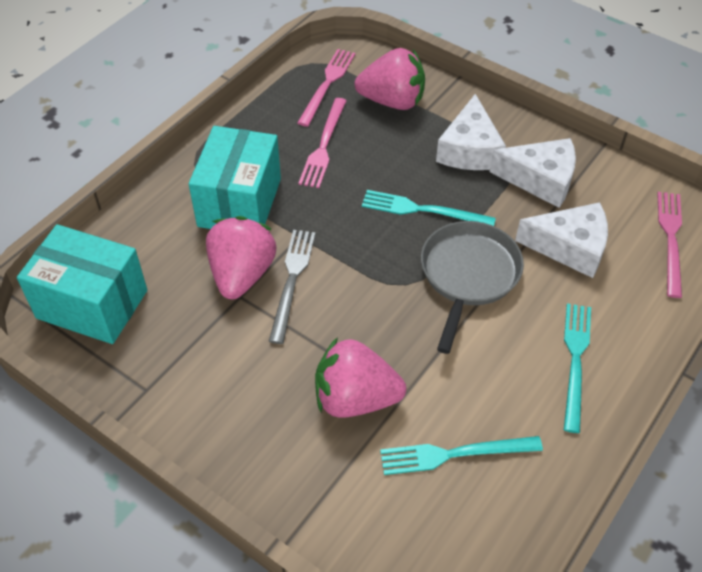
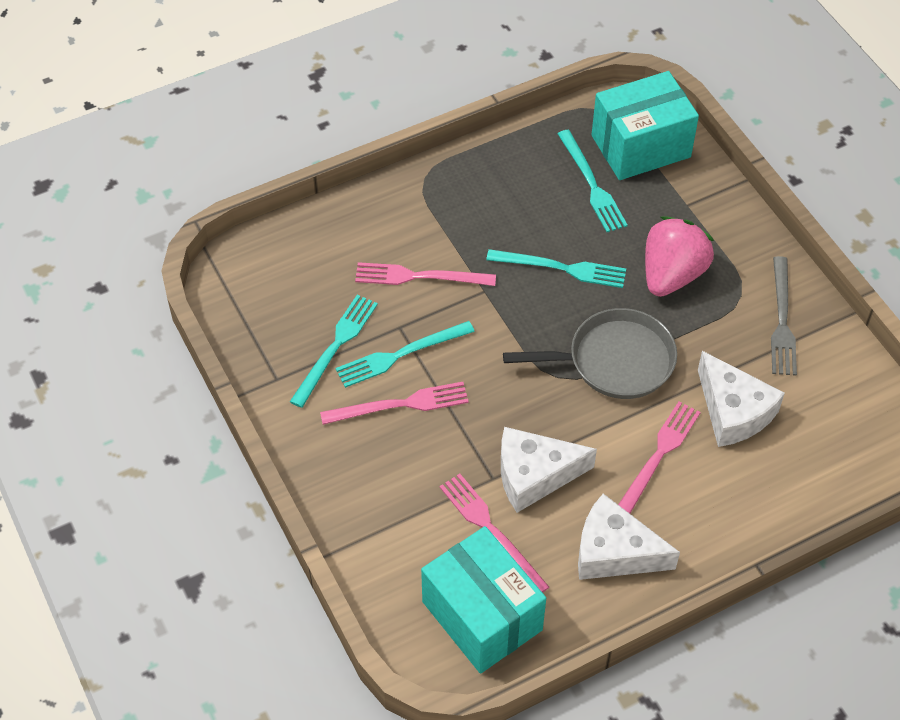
pink fork: 3 -> 4
pink strawberry: 3 -> 1
turquoise fork: 3 -> 4

